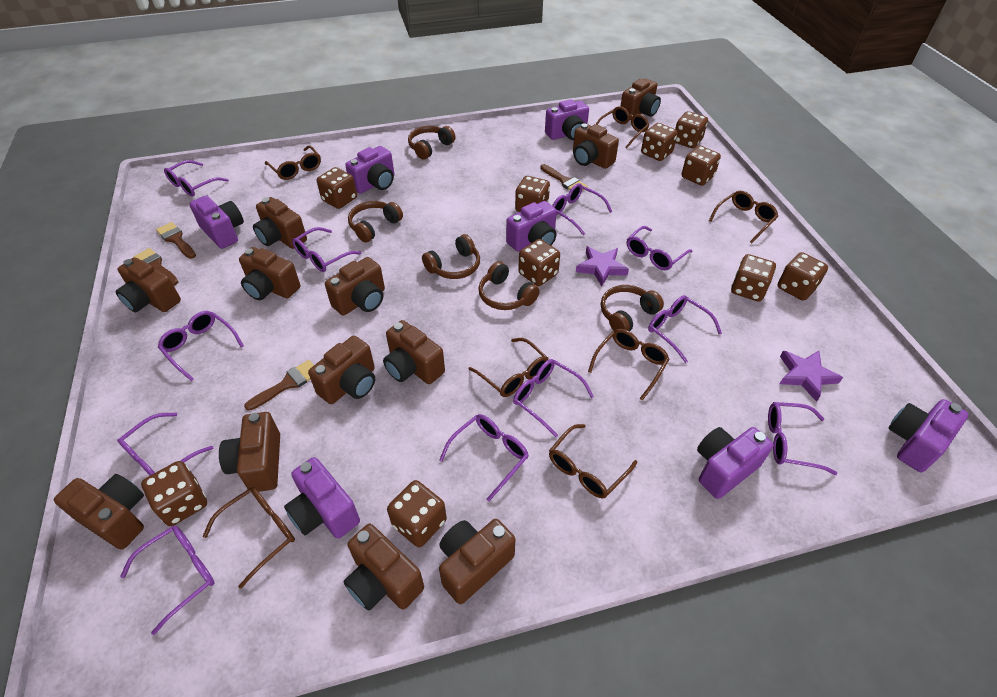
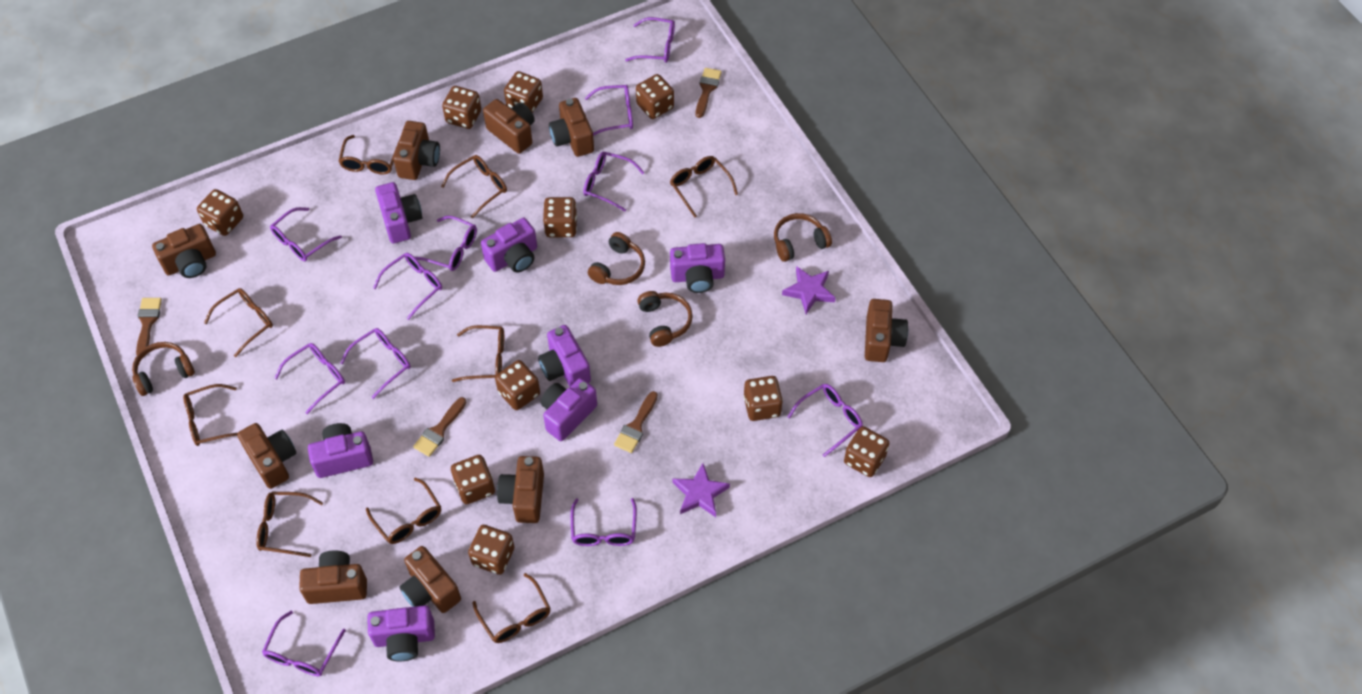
brown camera: 12 -> 9
brown glasses: 7 -> 9
brown headphones: 5 -> 4

